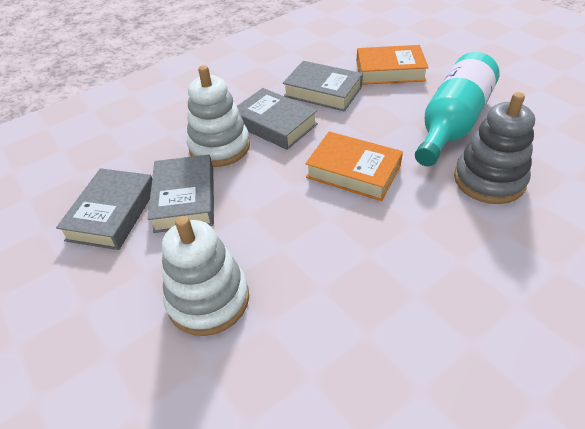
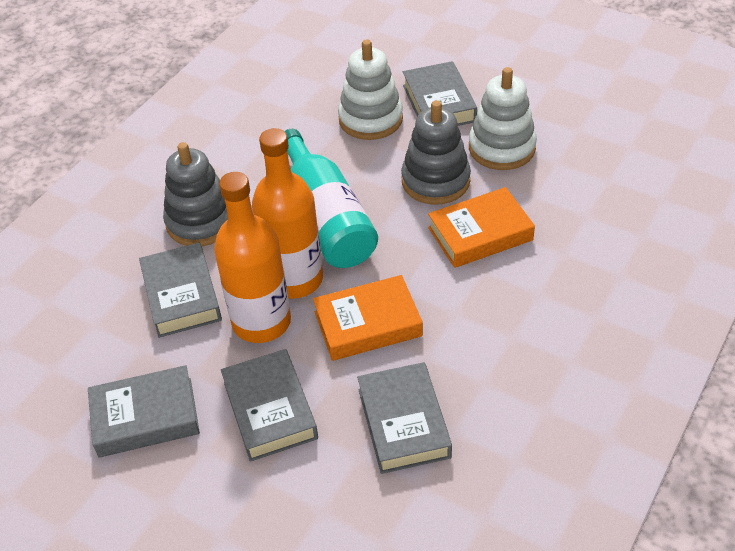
grey book: 4 -> 5
grey stacking toy: 1 -> 2
orange bottle: 0 -> 2

